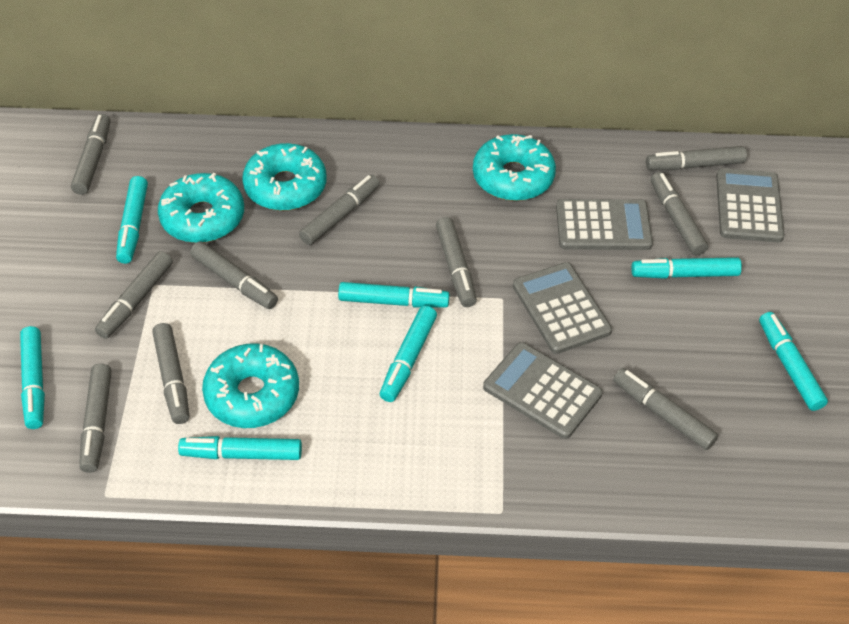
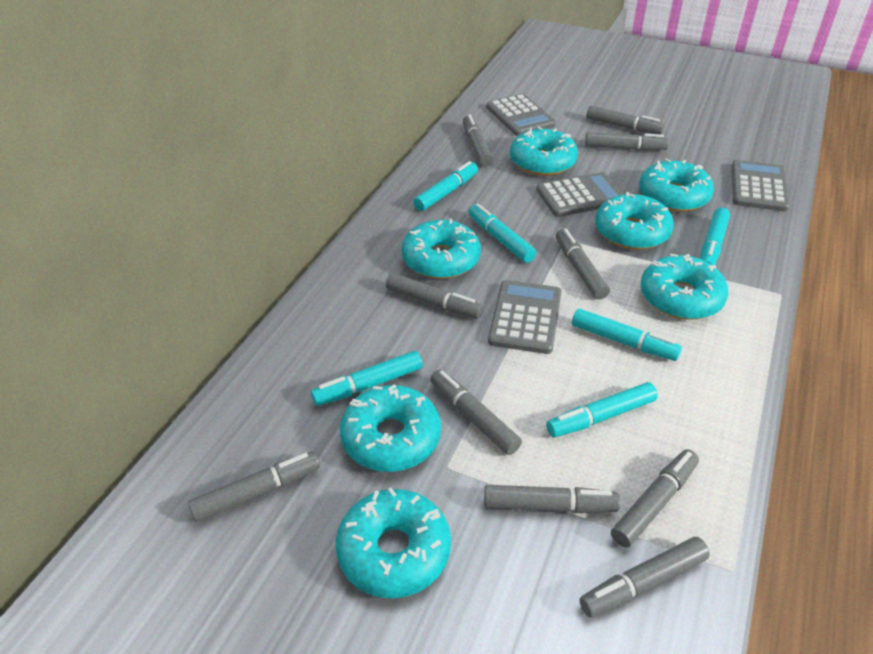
turquoise donut: 4 -> 7
turquoise marker: 7 -> 6

